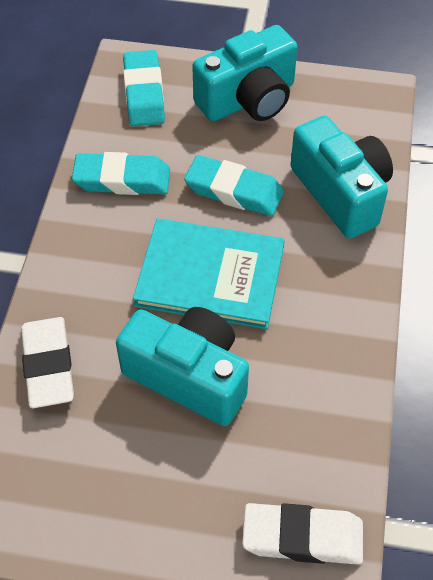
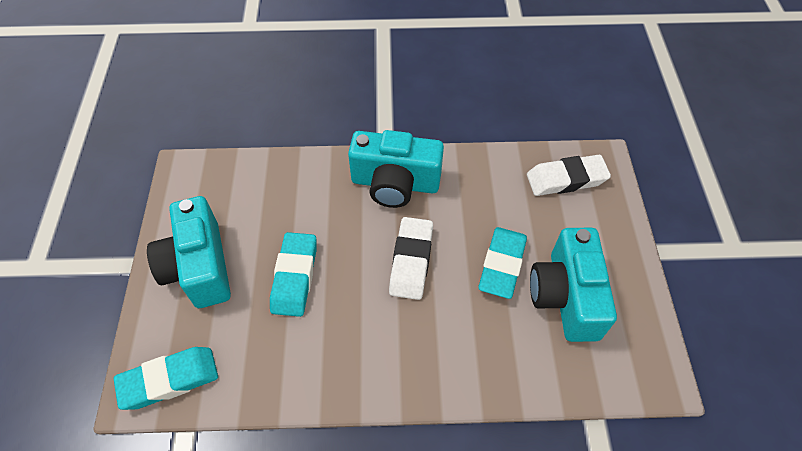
turquoise book: 1 -> 0

